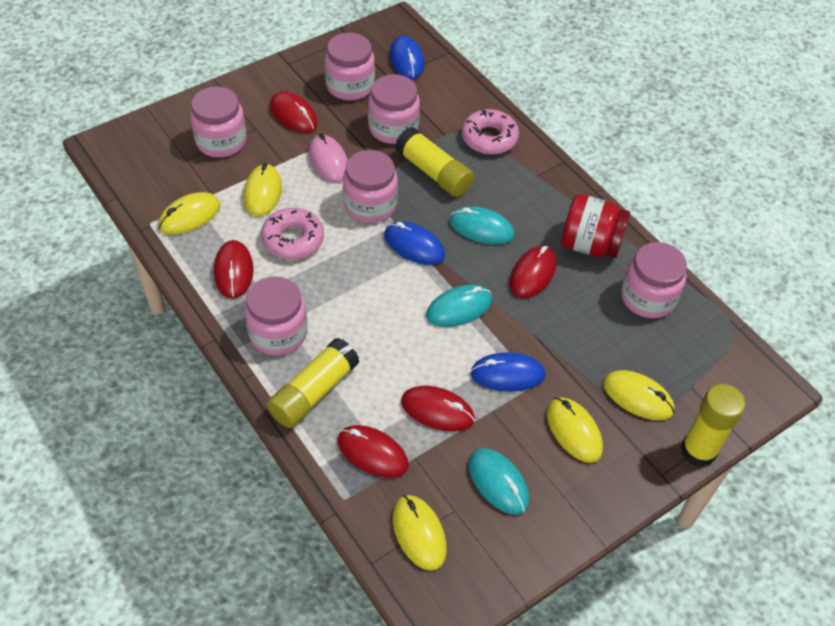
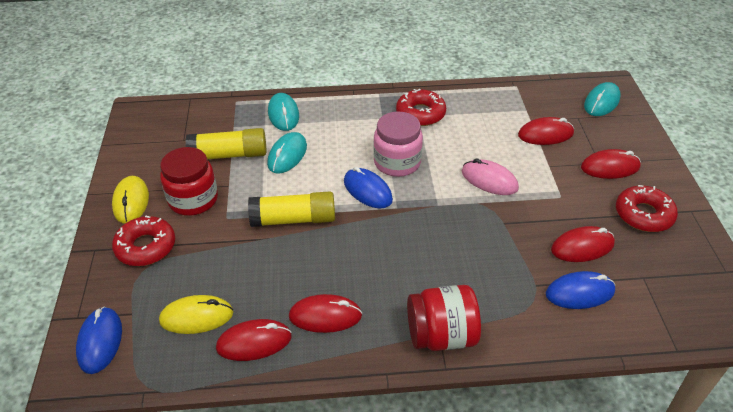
pink donut: 2 -> 0
pink jar: 6 -> 1
red donut: 0 -> 3
red jar: 1 -> 2
yellow glue stick: 3 -> 2
yellow mouse: 5 -> 2

